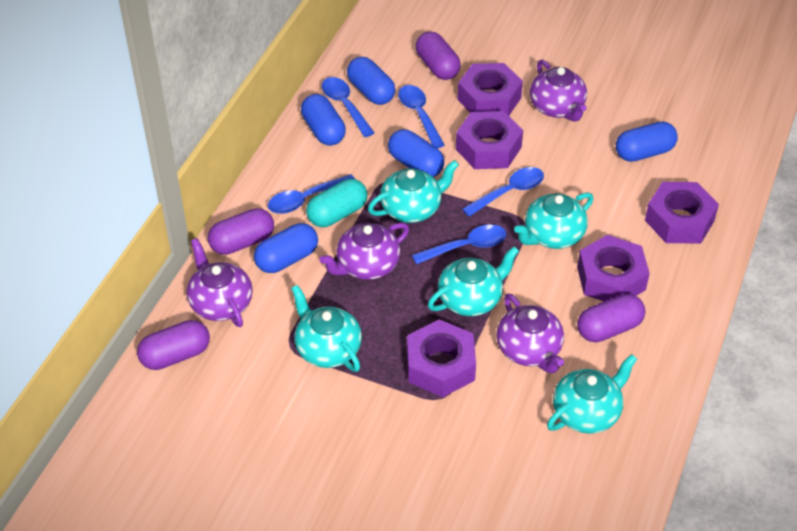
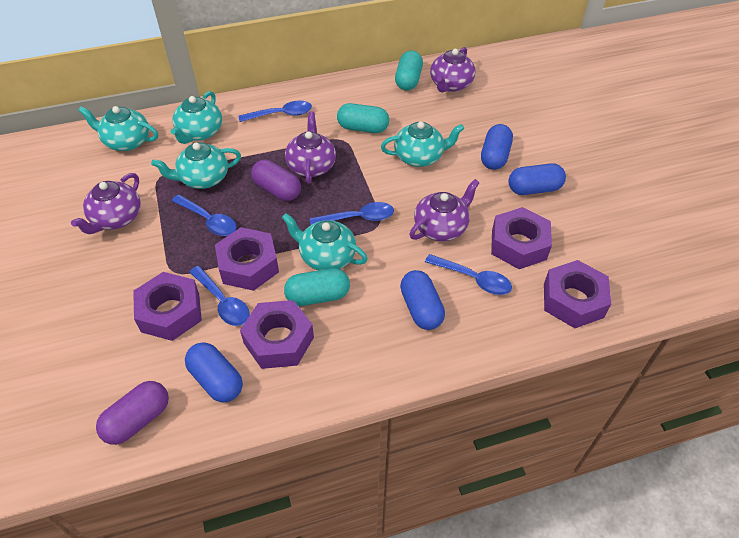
blue capsule: 5 -> 4
purple capsule: 4 -> 2
turquoise capsule: 1 -> 3

